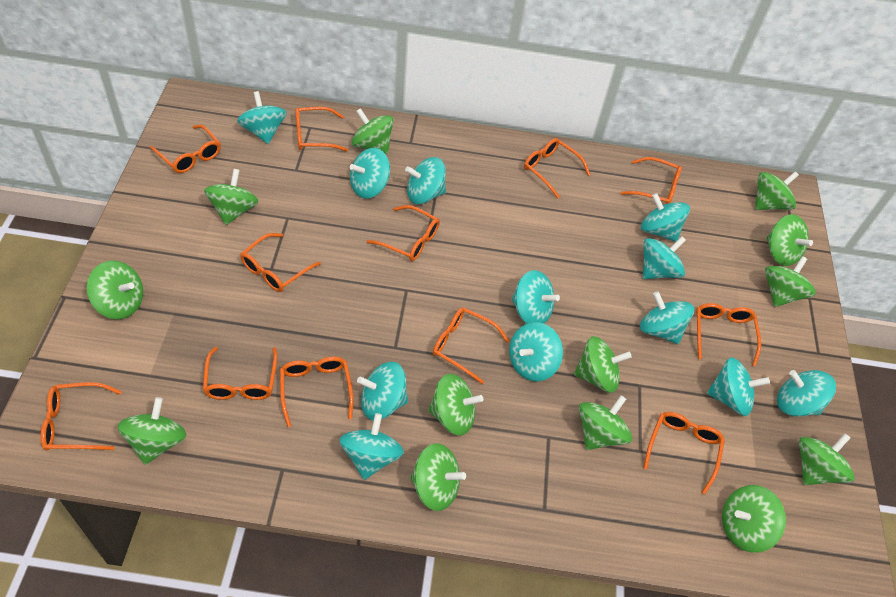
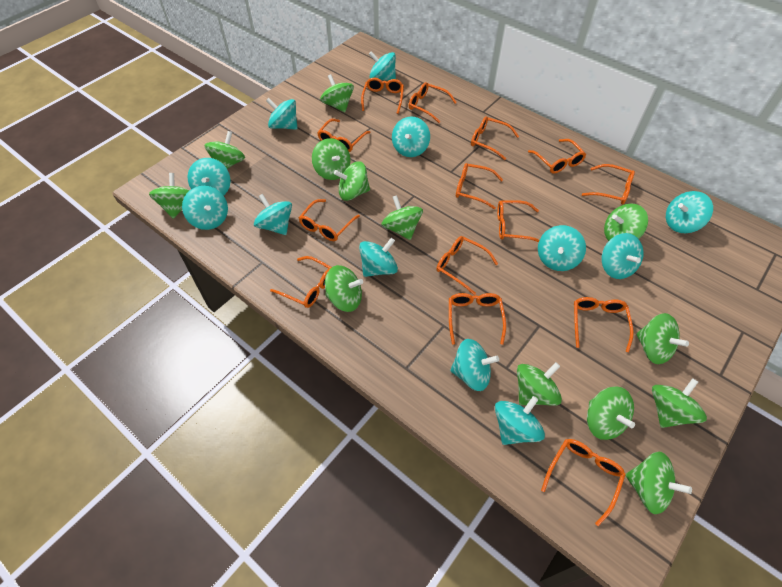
orange glasses: 12 -> 14

